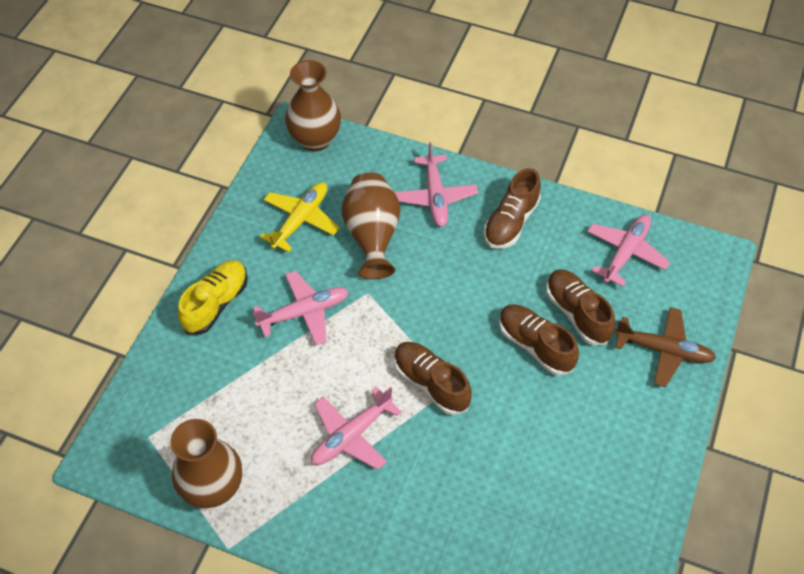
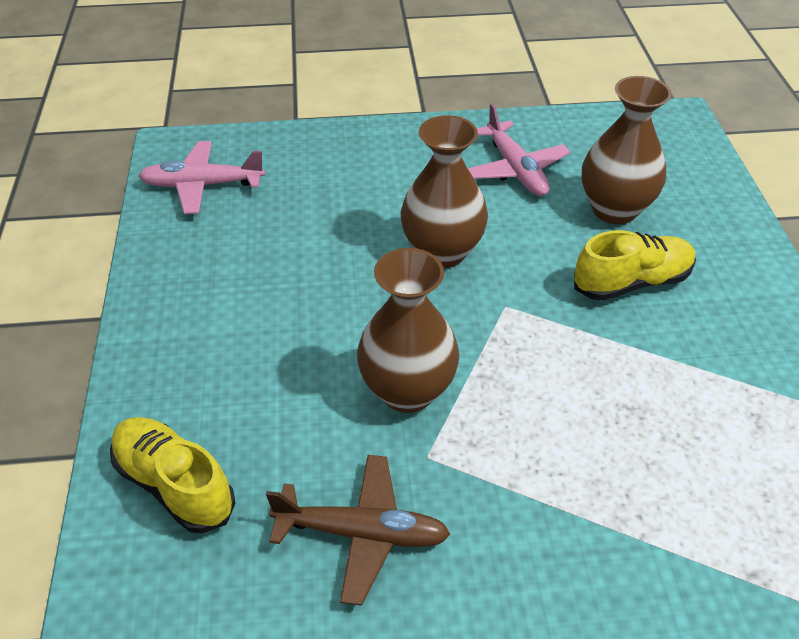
brown shoe: 4 -> 0
pink plane: 4 -> 2
yellow plane: 1 -> 0
yellow shoe: 1 -> 2

